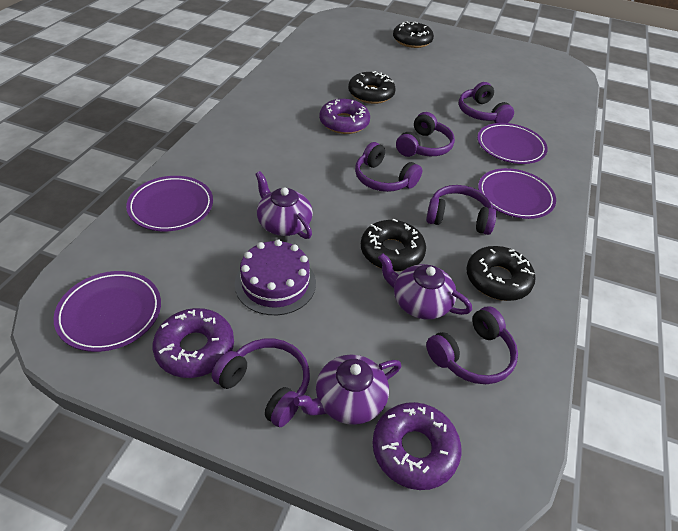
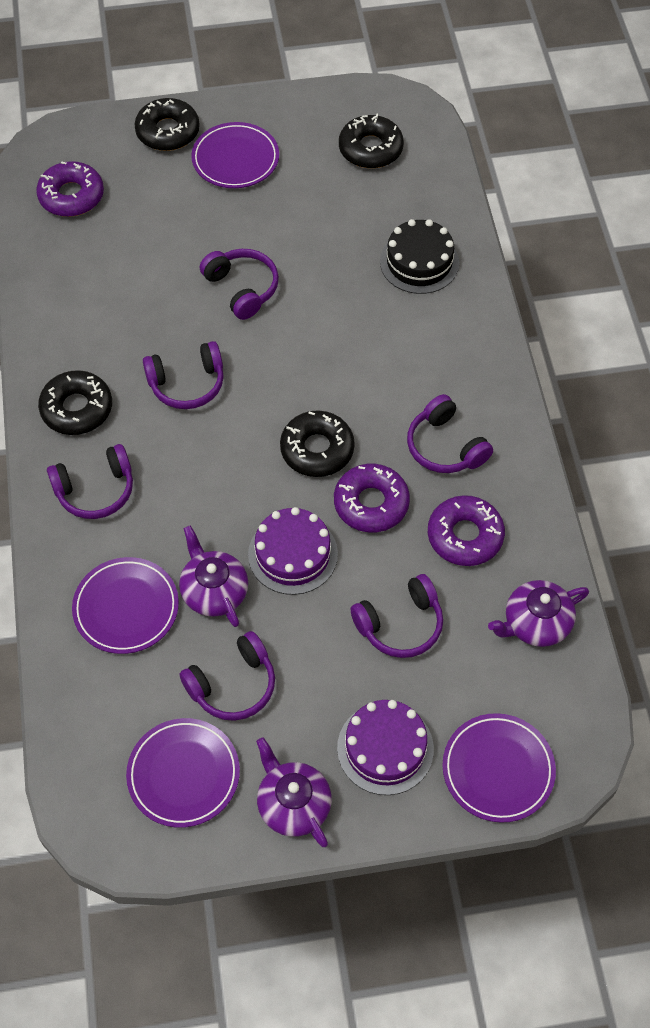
black cake: 0 -> 1
purple cake: 1 -> 2

